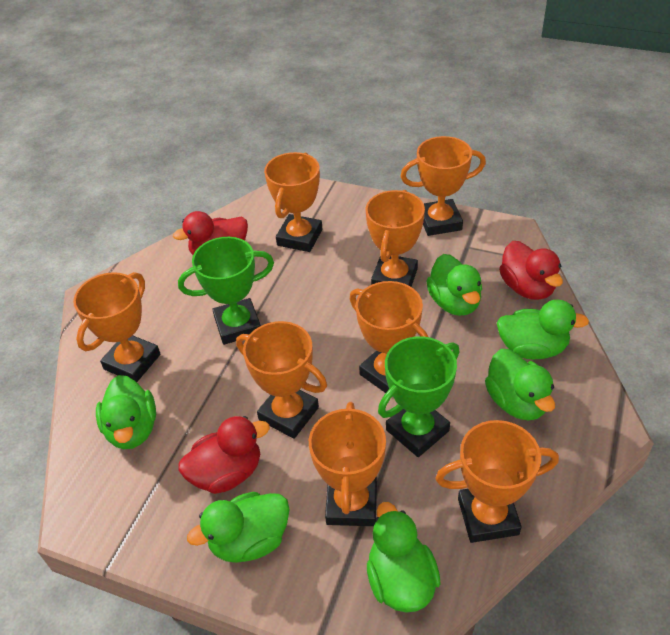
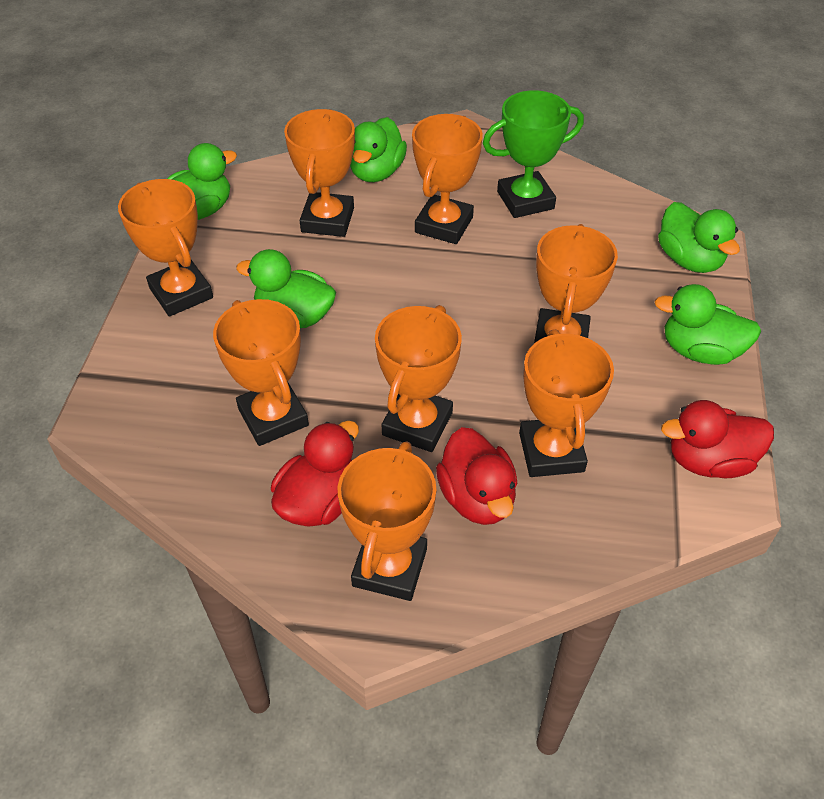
green duck: 6 -> 5
green trophy: 2 -> 1

